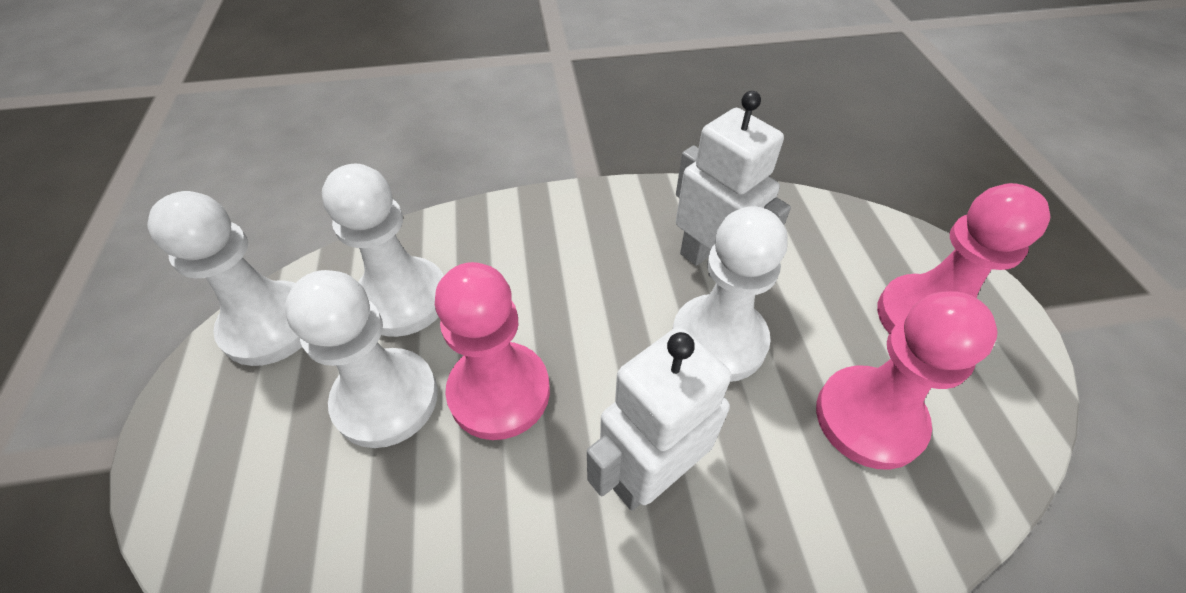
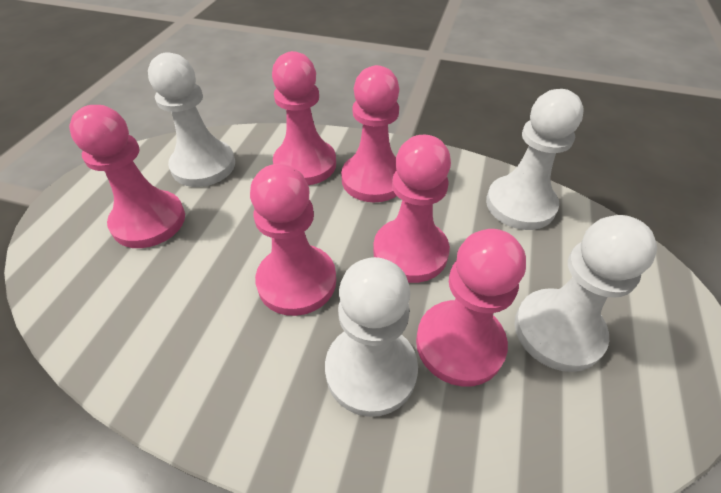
pink pawn: 3 -> 6
white robot: 2 -> 0

